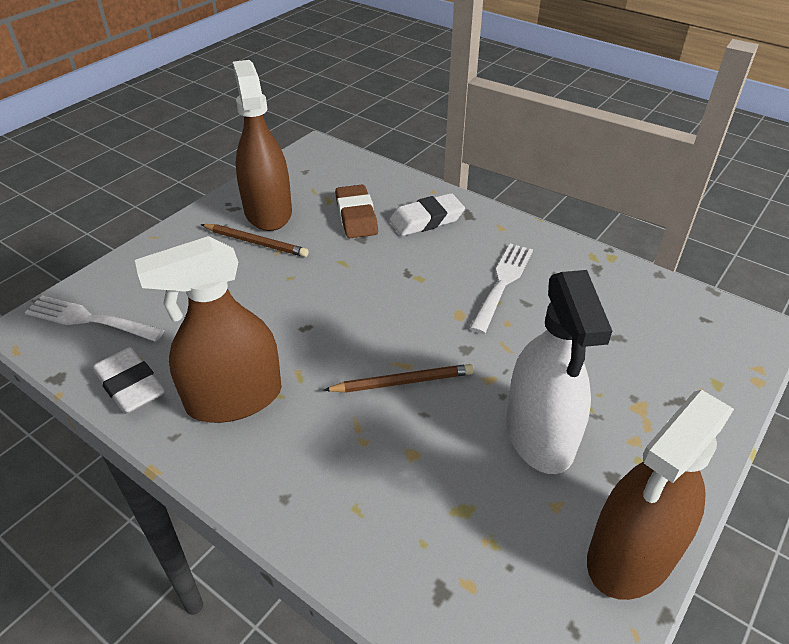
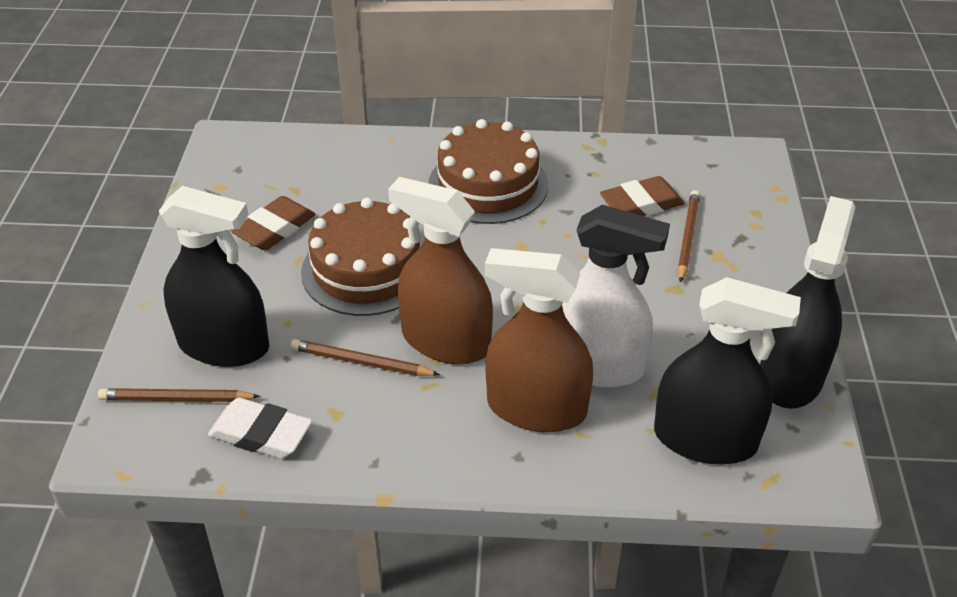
black spray bottle: 0 -> 3
brown cake: 0 -> 2
brown eraser: 1 -> 2
brown pencil: 2 -> 3
brown spray bottle: 3 -> 2
white eraser: 2 -> 1
white fork: 2 -> 0

